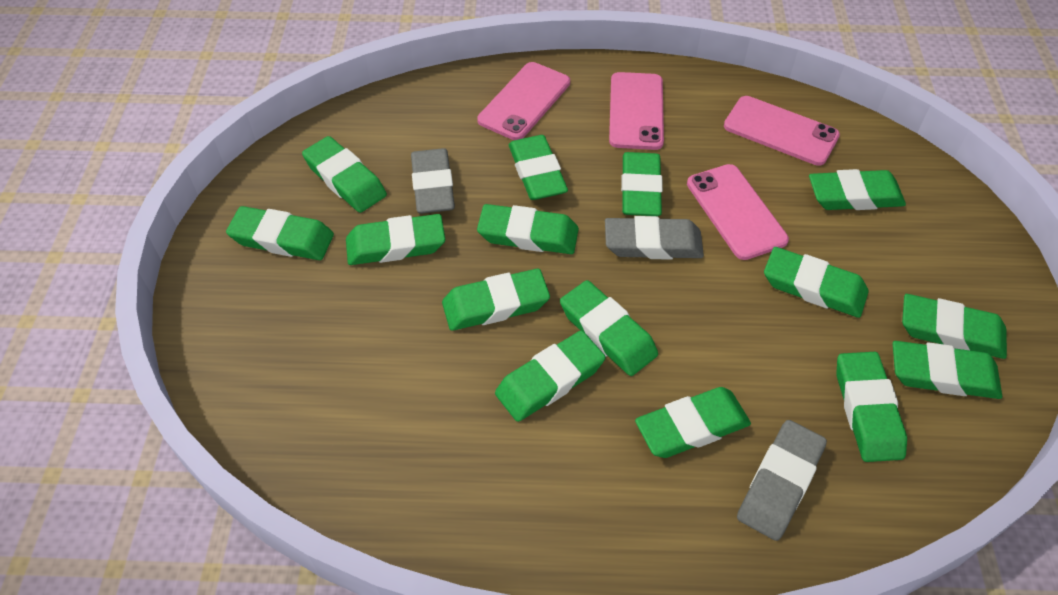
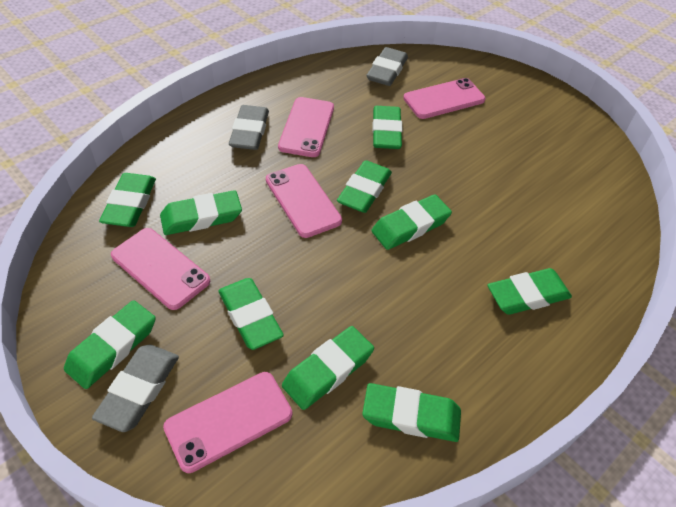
green eraser: 15 -> 10
pink phone: 4 -> 5

